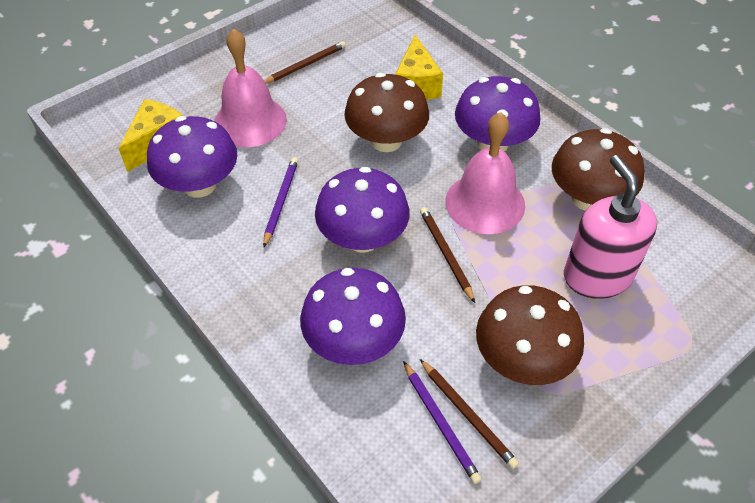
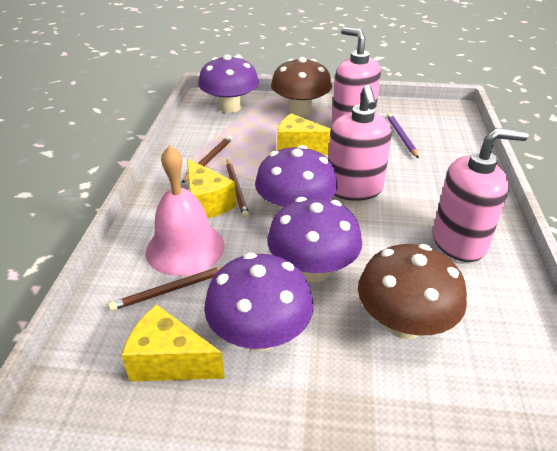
brown mushroom: 3 -> 2
pink bell: 2 -> 1
pink soap dispenser: 1 -> 3
purple pencil: 2 -> 1
yellow cheese: 2 -> 3

